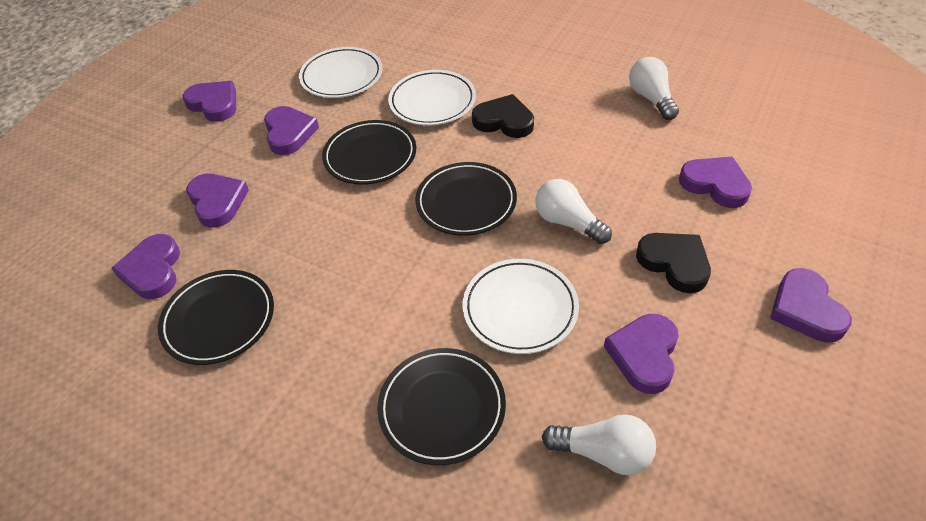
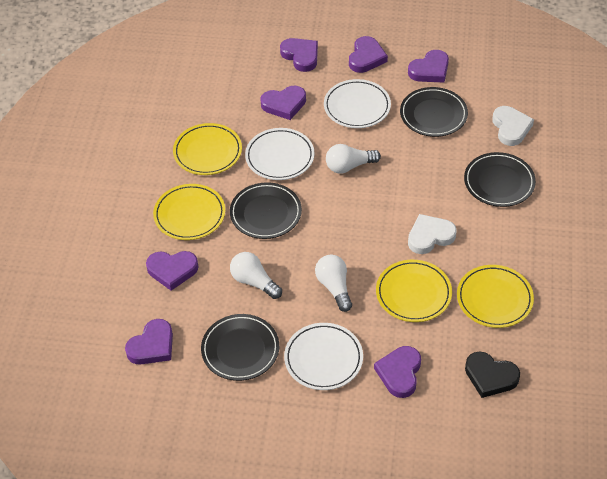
black heart: 2 -> 1
white heart: 0 -> 2
yellow plate: 0 -> 4

